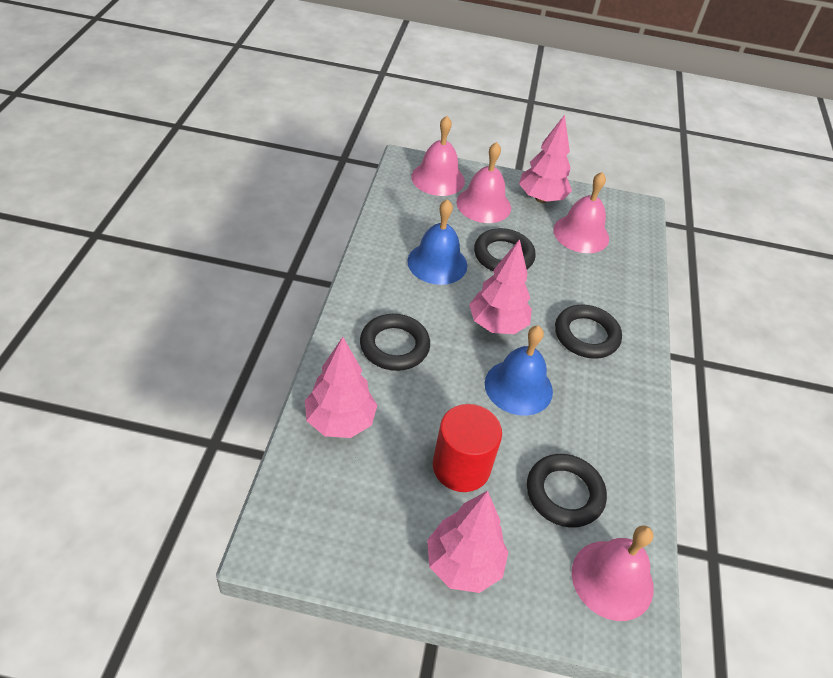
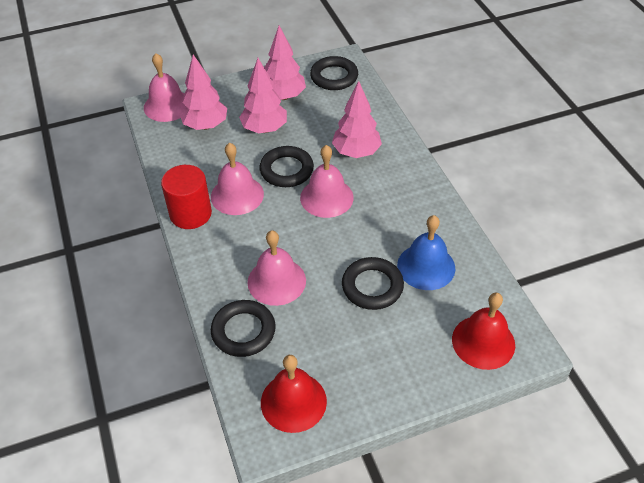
blue bell: 2 -> 1
red bell: 0 -> 2

